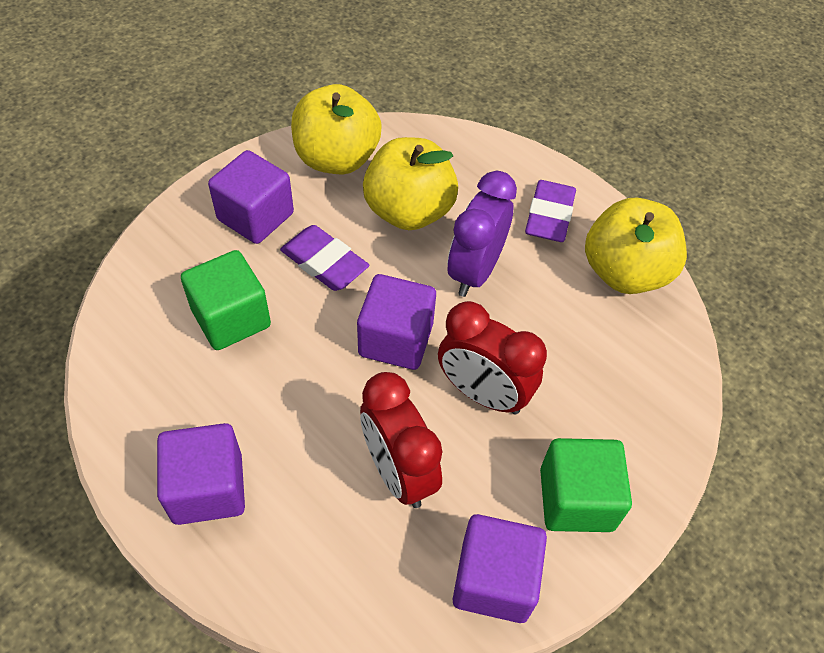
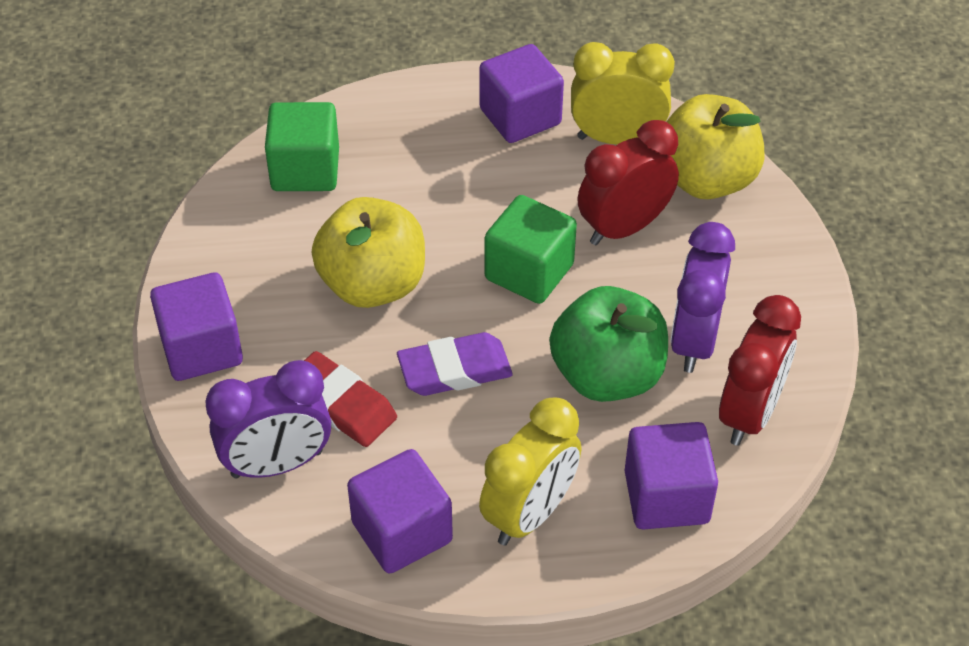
green apple: 0 -> 1
purple clock: 1 -> 2
purple eraser: 2 -> 1
red eraser: 0 -> 1
yellow apple: 3 -> 2
yellow clock: 0 -> 2

